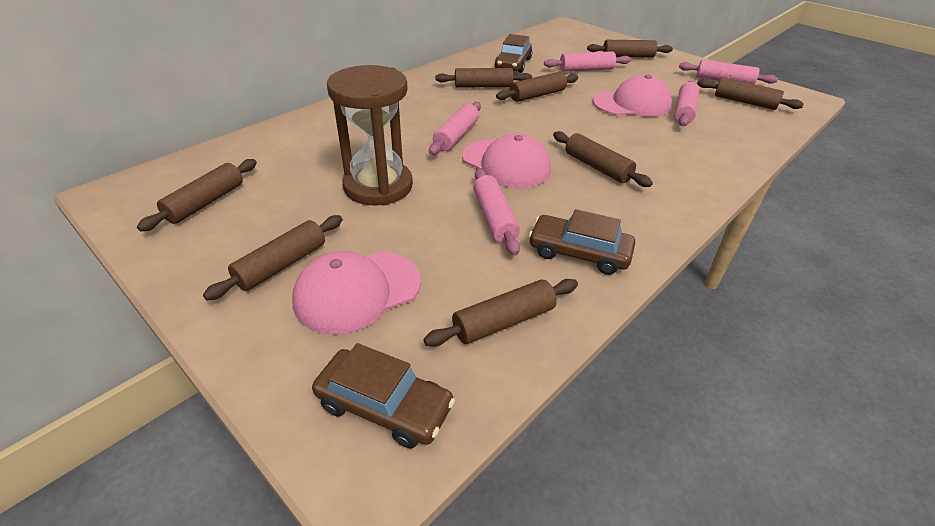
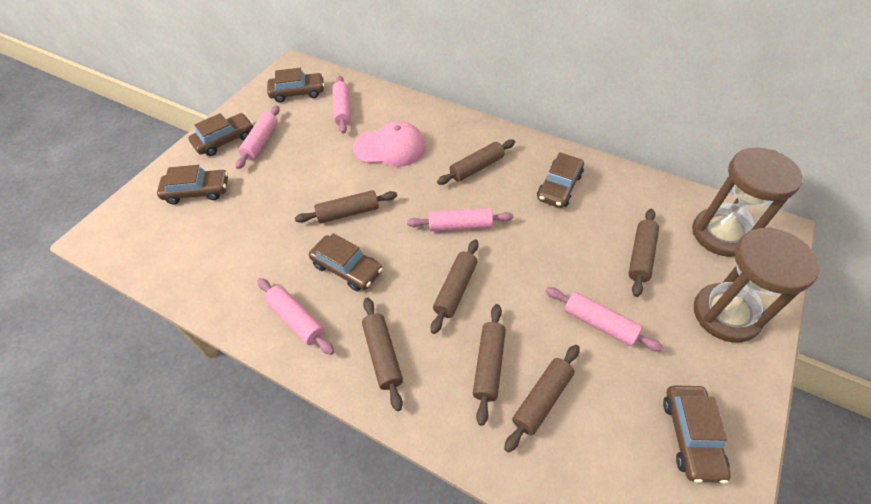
brown car: 3 -> 6
brown hourglass: 1 -> 2
brown rolling pin: 8 -> 7
pink cap: 3 -> 1

